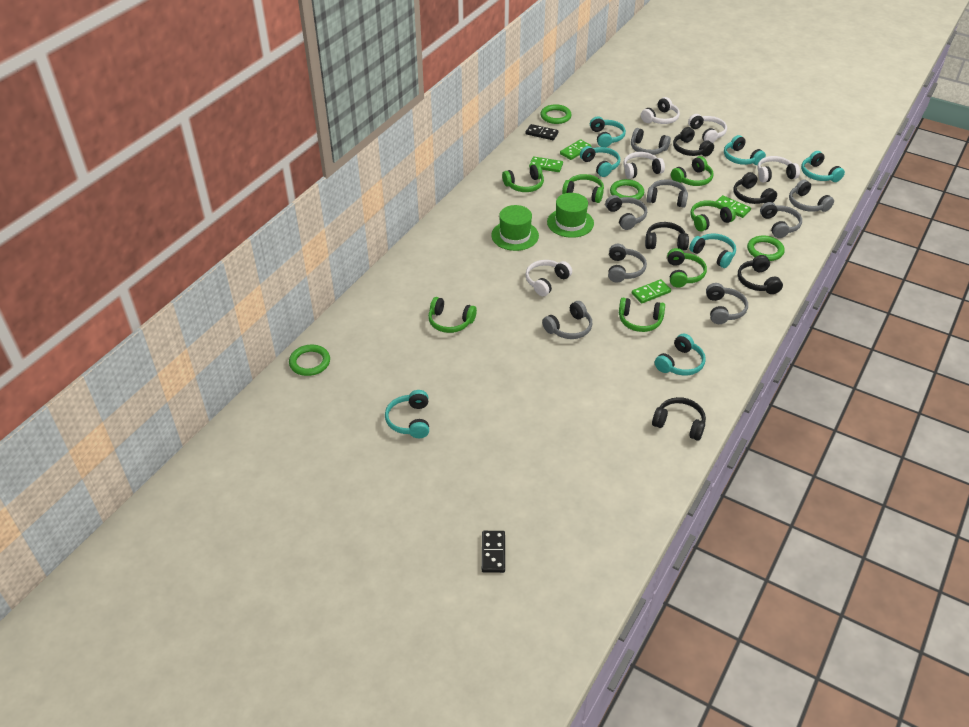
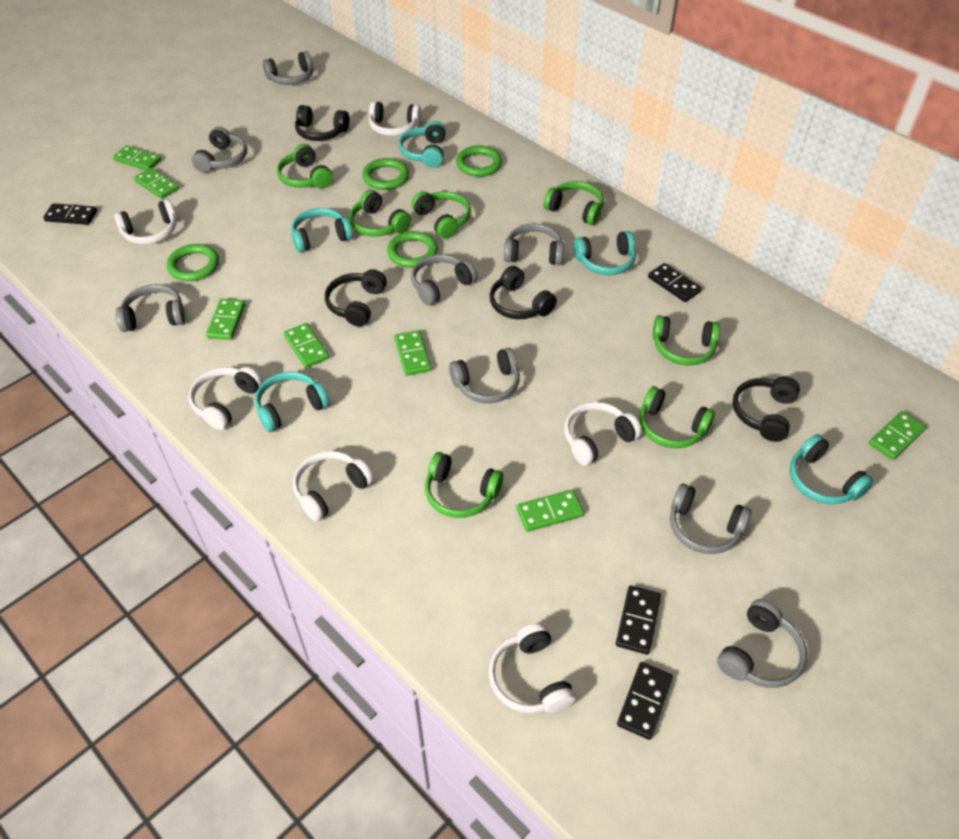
black domino: 2 -> 4
black headphones: 5 -> 4
green domino: 4 -> 7
green hat: 2 -> 0
turquoise headphones: 7 -> 5
white headphones: 5 -> 6

